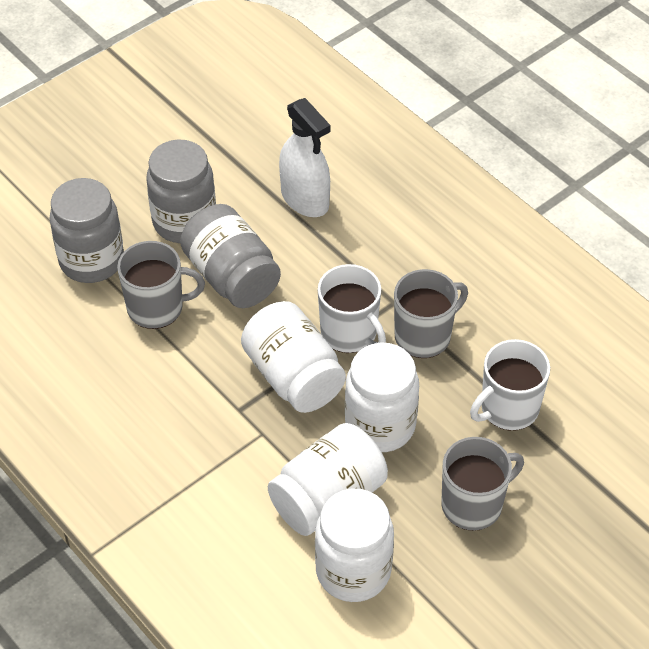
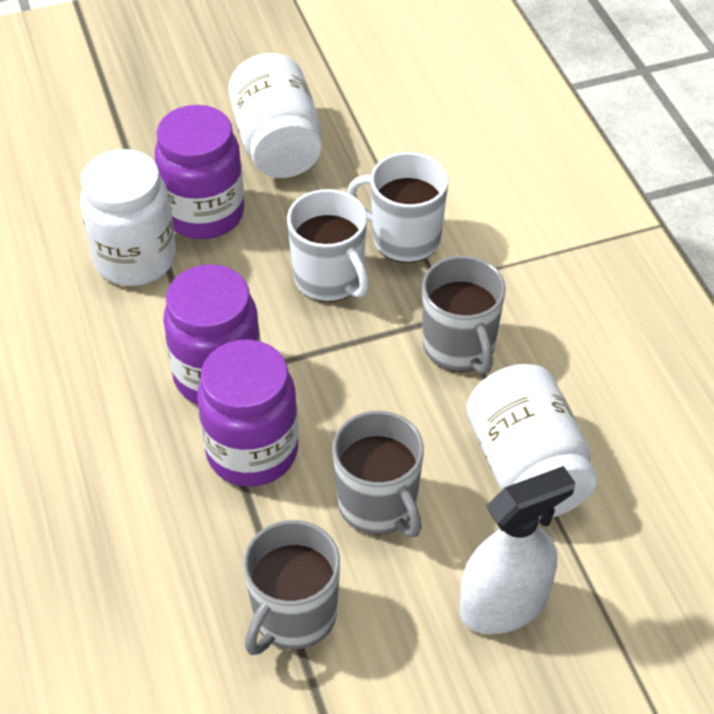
grey jar: 3 -> 0
purple jar: 0 -> 3
white jar: 4 -> 3

